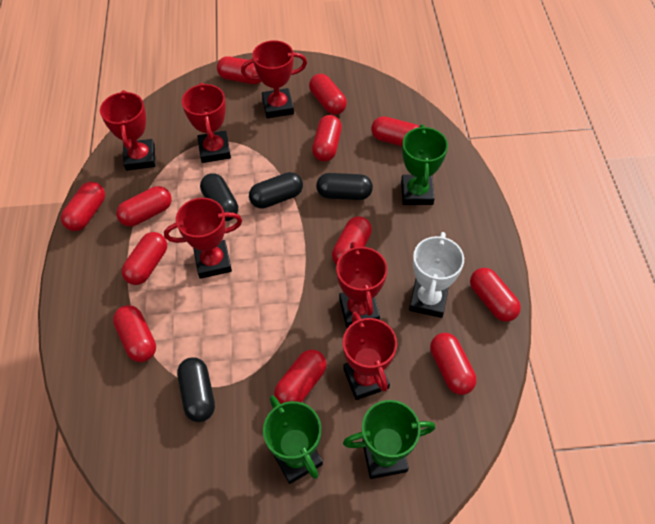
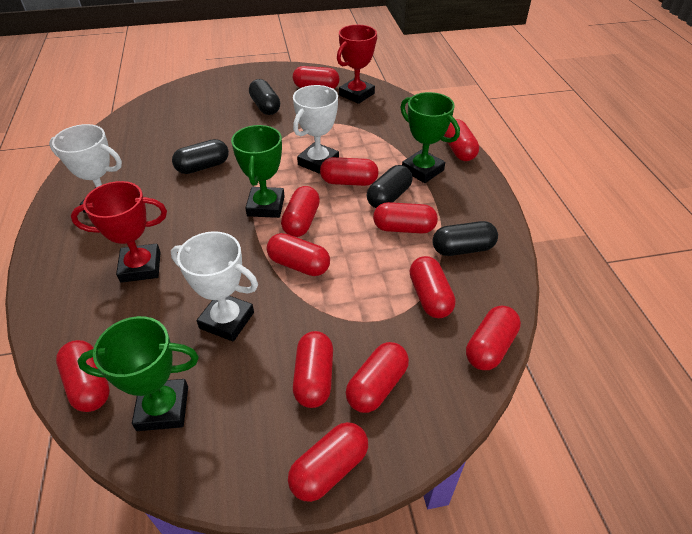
red trophy: 6 -> 2
white trophy: 1 -> 3

